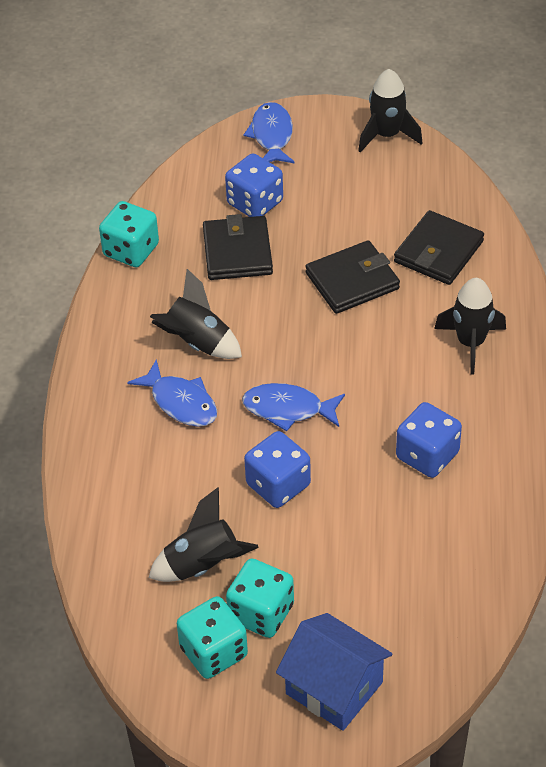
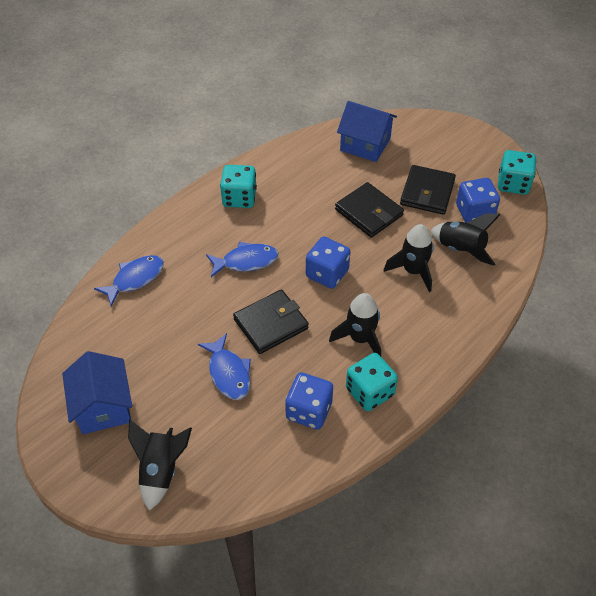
blue house: 1 -> 2

